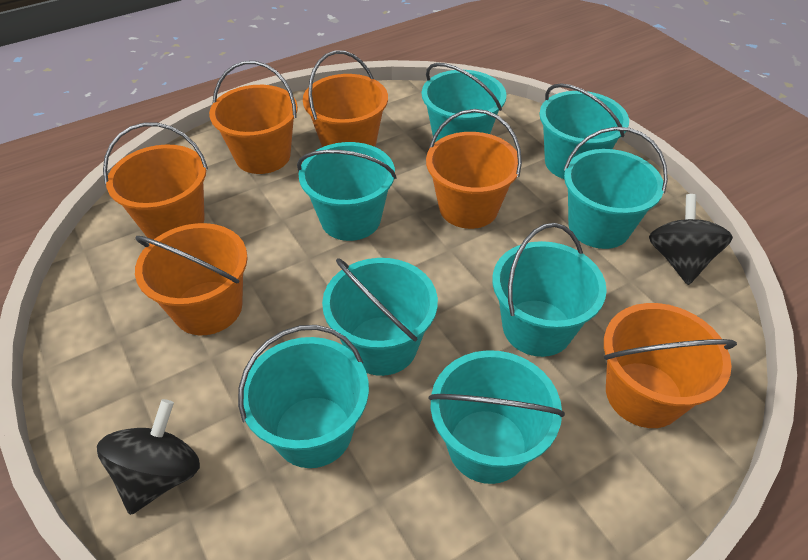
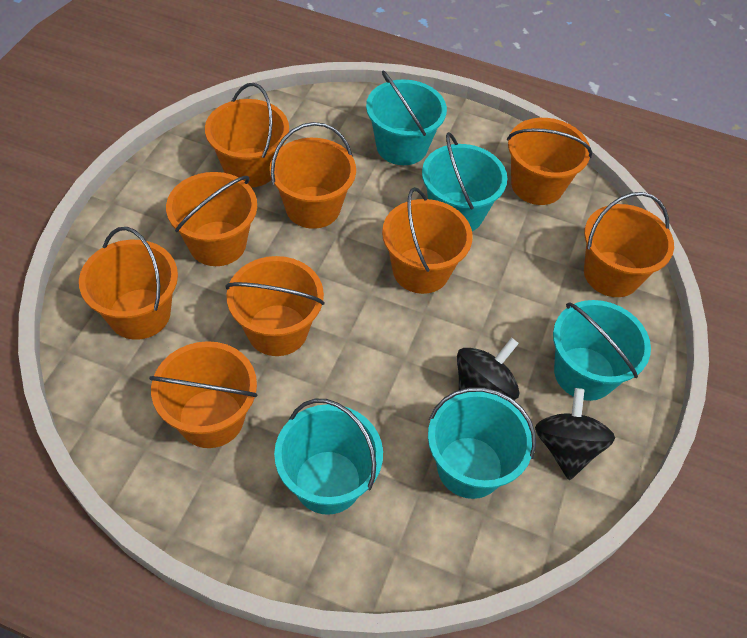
orange bucket: 6 -> 9
turquoise bucket: 8 -> 5

